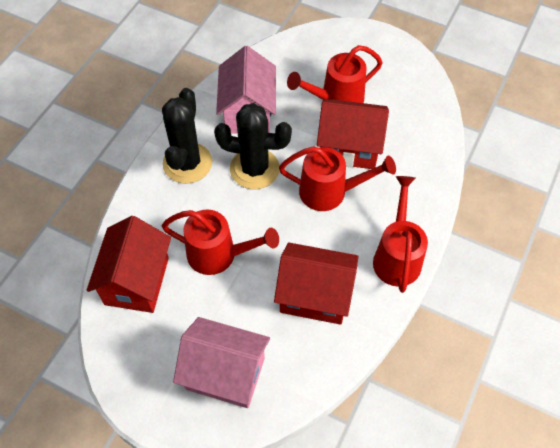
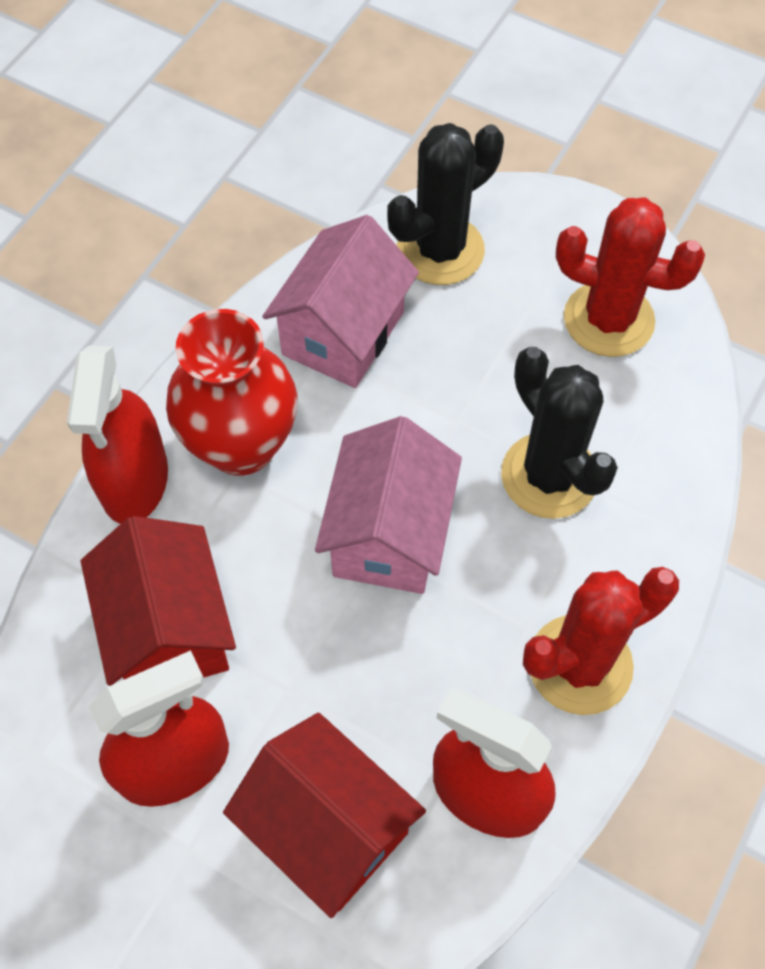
red cactus: 0 -> 2
red house: 3 -> 2
red spray bottle: 0 -> 3
red vase: 0 -> 1
red watering can: 4 -> 0

